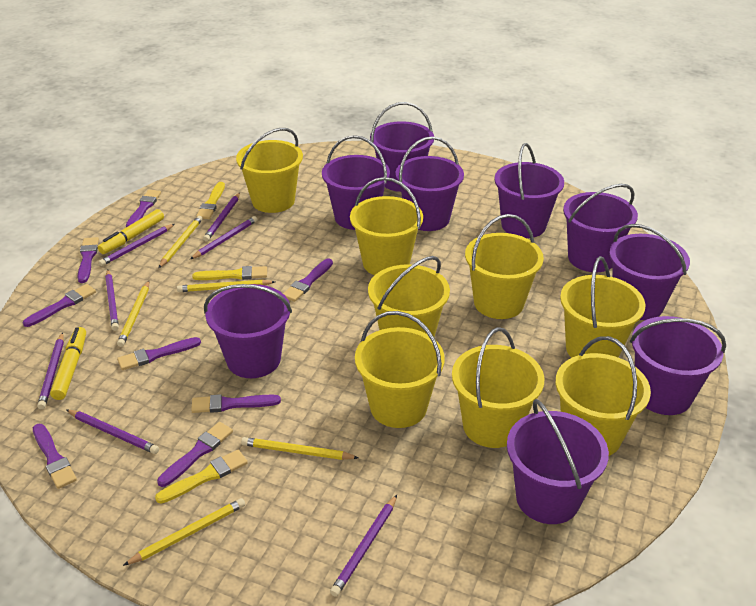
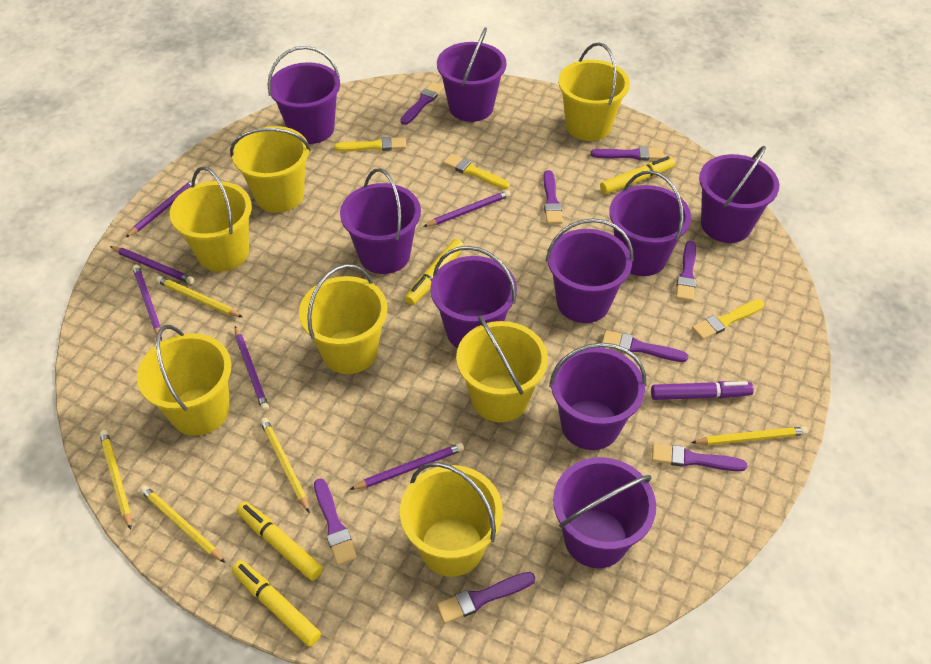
purple marker: 0 -> 1
purple pencil: 7 -> 6
yellow bucket: 8 -> 7
yellow marker: 2 -> 4

